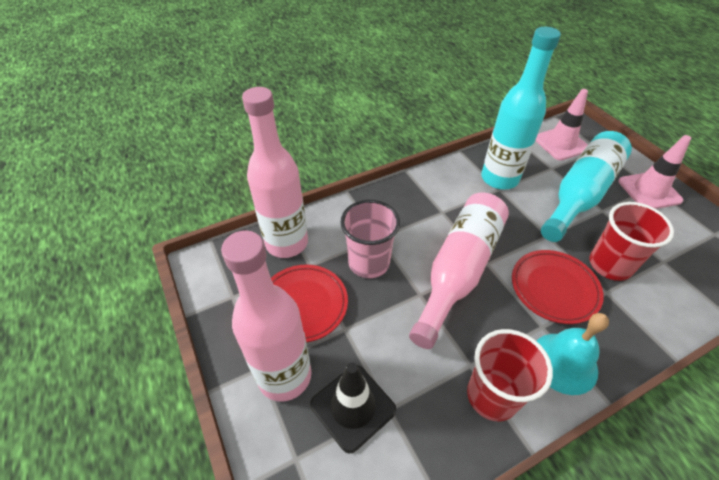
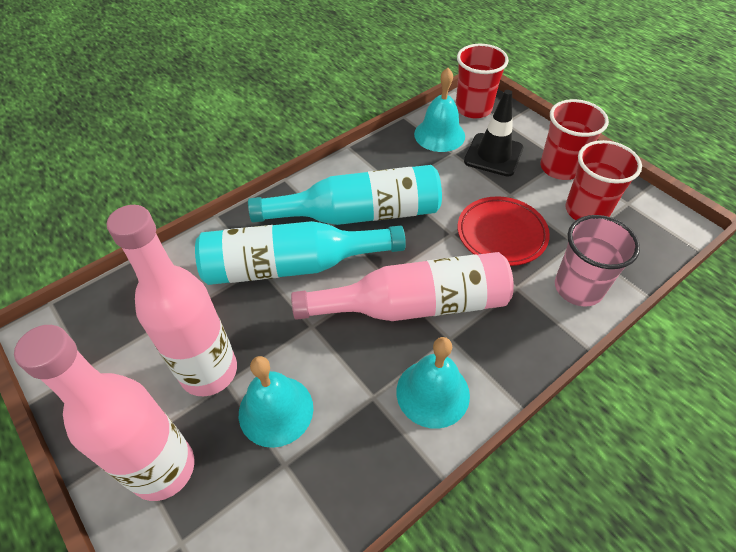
pink traffic cone: 2 -> 0
red cup: 2 -> 3
red plate: 2 -> 1
turquoise bell: 1 -> 3

